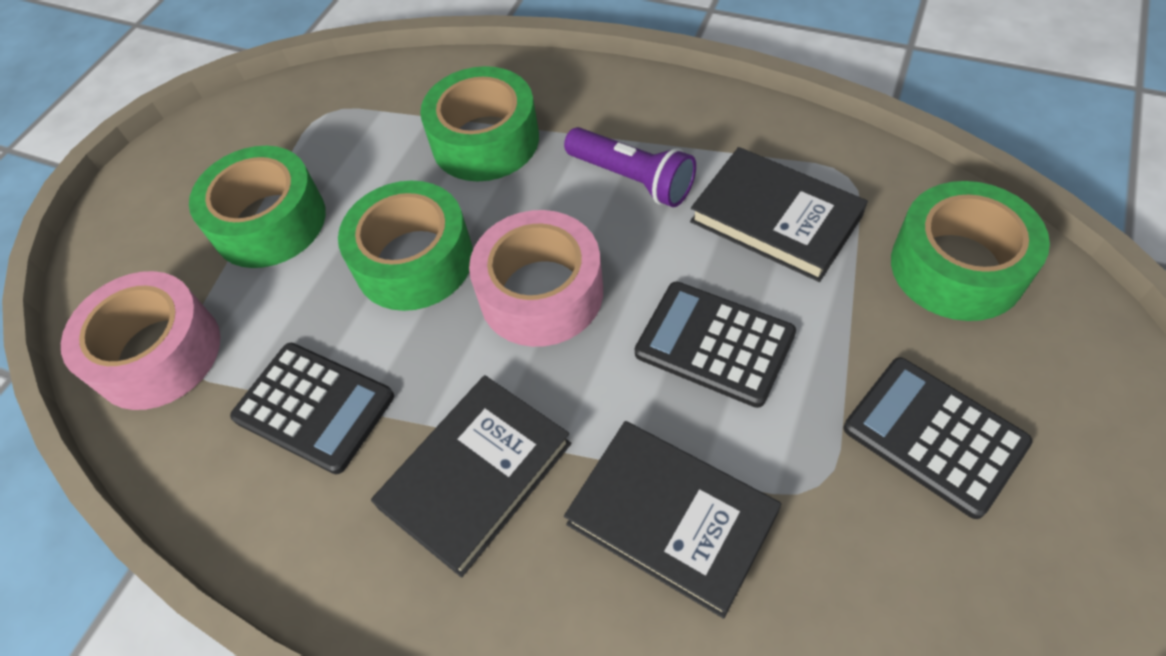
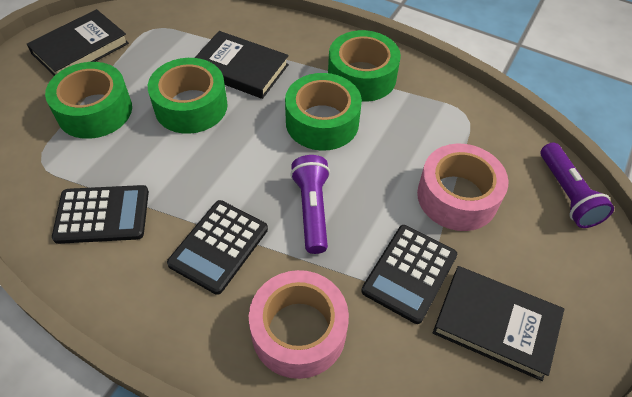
purple flashlight: 1 -> 2

